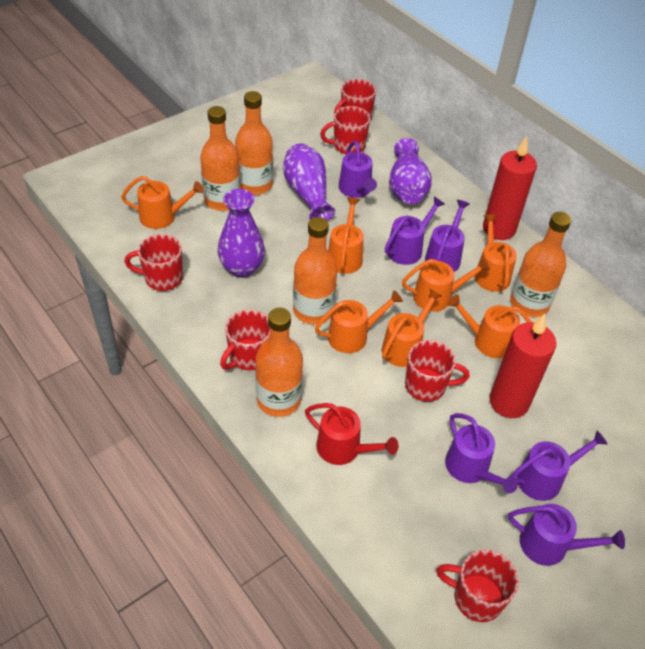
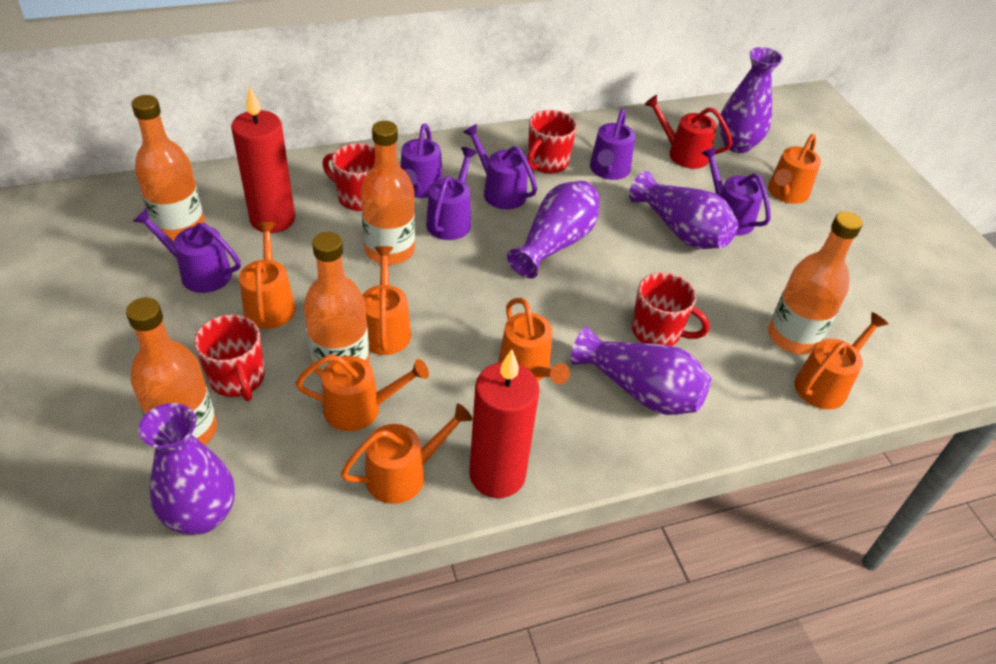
purple vase: 3 -> 5
red mug: 6 -> 4

